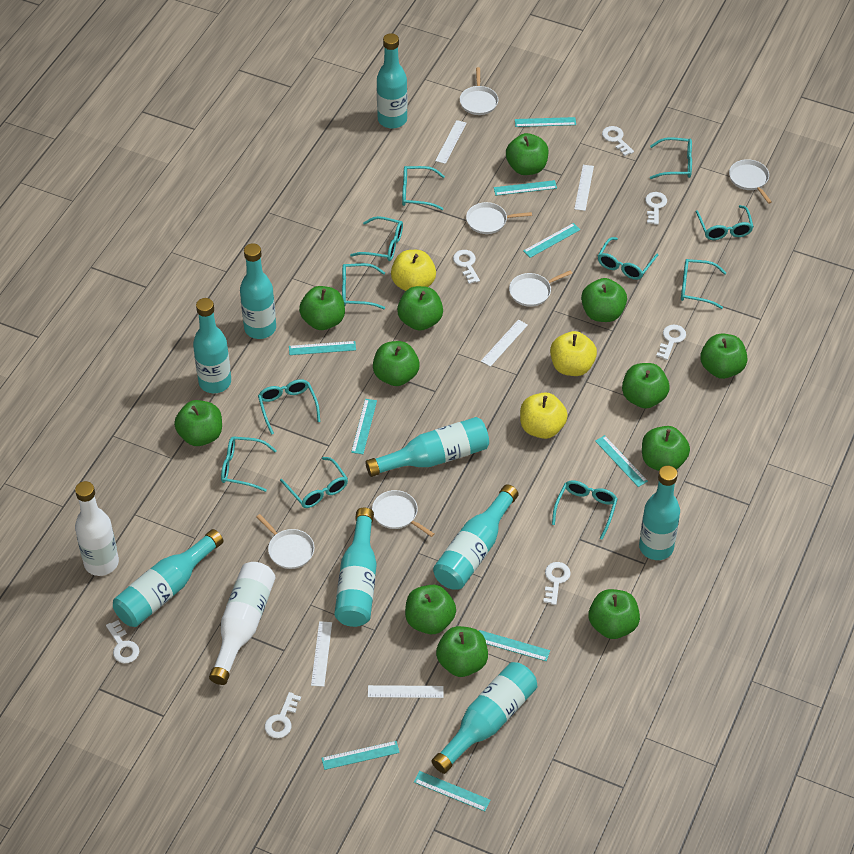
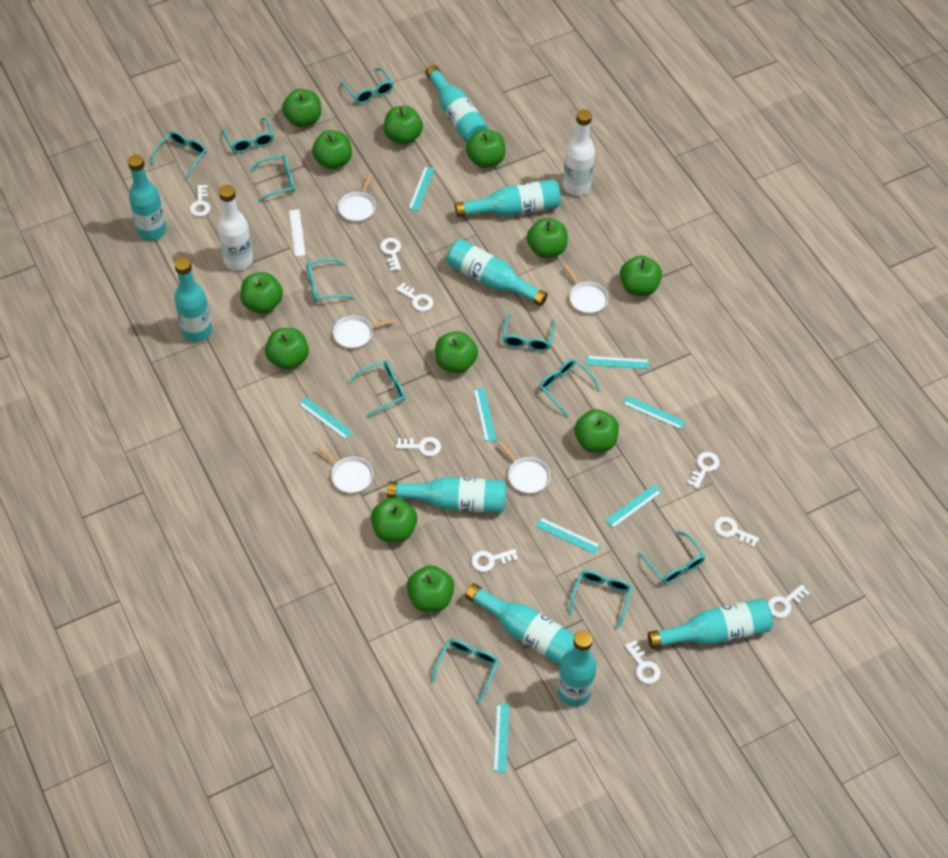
turquoise ruler: 9 -> 8
white key: 7 -> 9
white pan: 6 -> 5
white ruler: 5 -> 1
yellow apple: 3 -> 0

